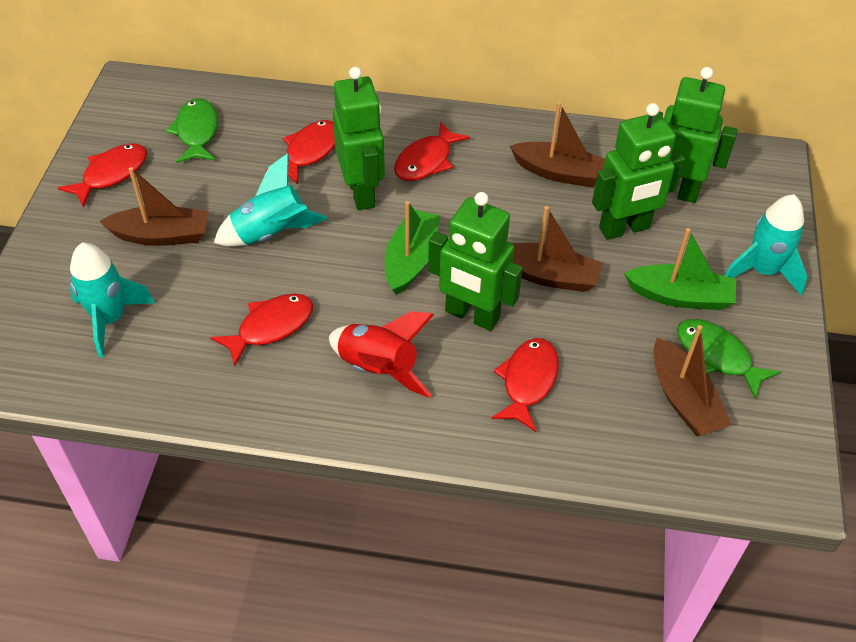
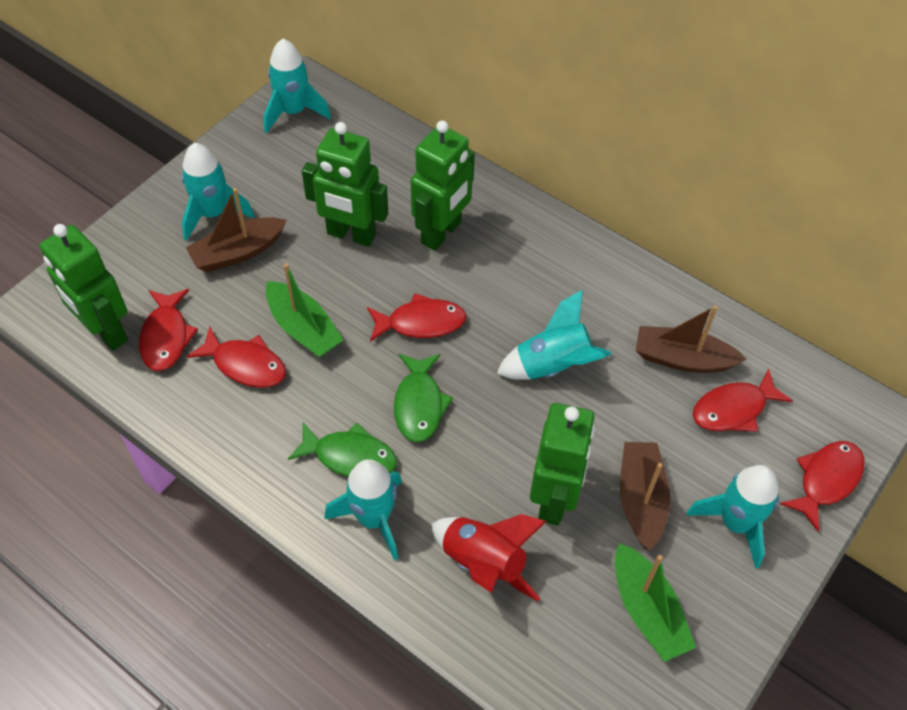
brown boat: 4 -> 3
turquoise rocket: 3 -> 5

